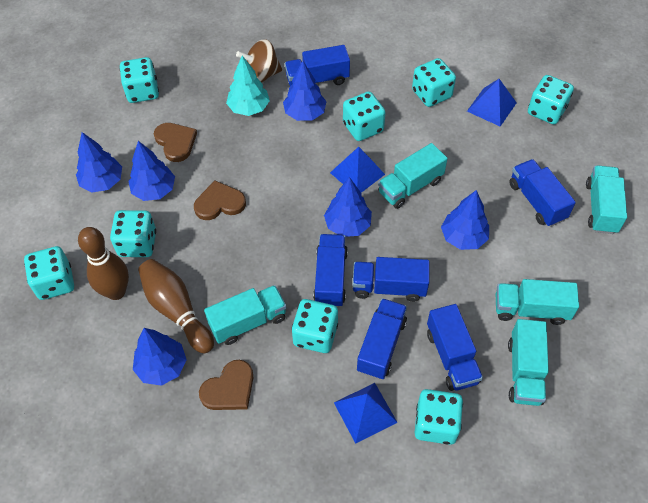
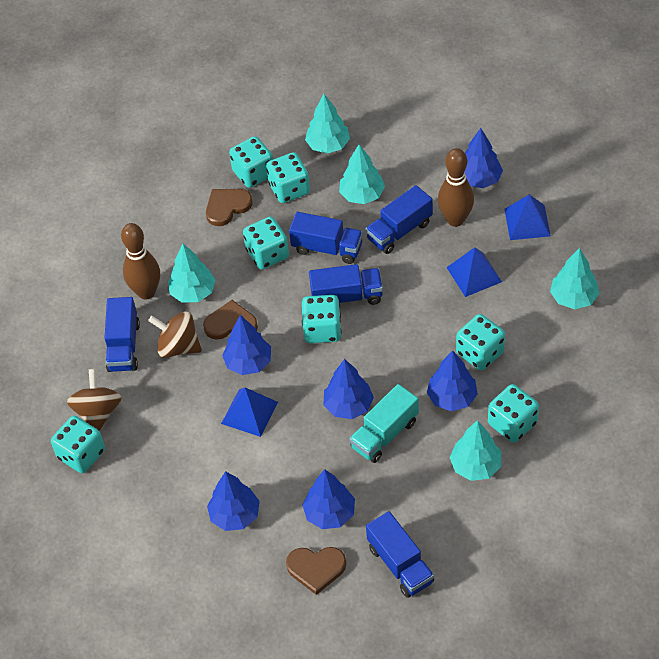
blue truck: 6 -> 5
brown spinning top: 1 -> 2
turquoise dice: 8 -> 7
turquoise tree: 1 -> 5
turquoise truck: 5 -> 1

